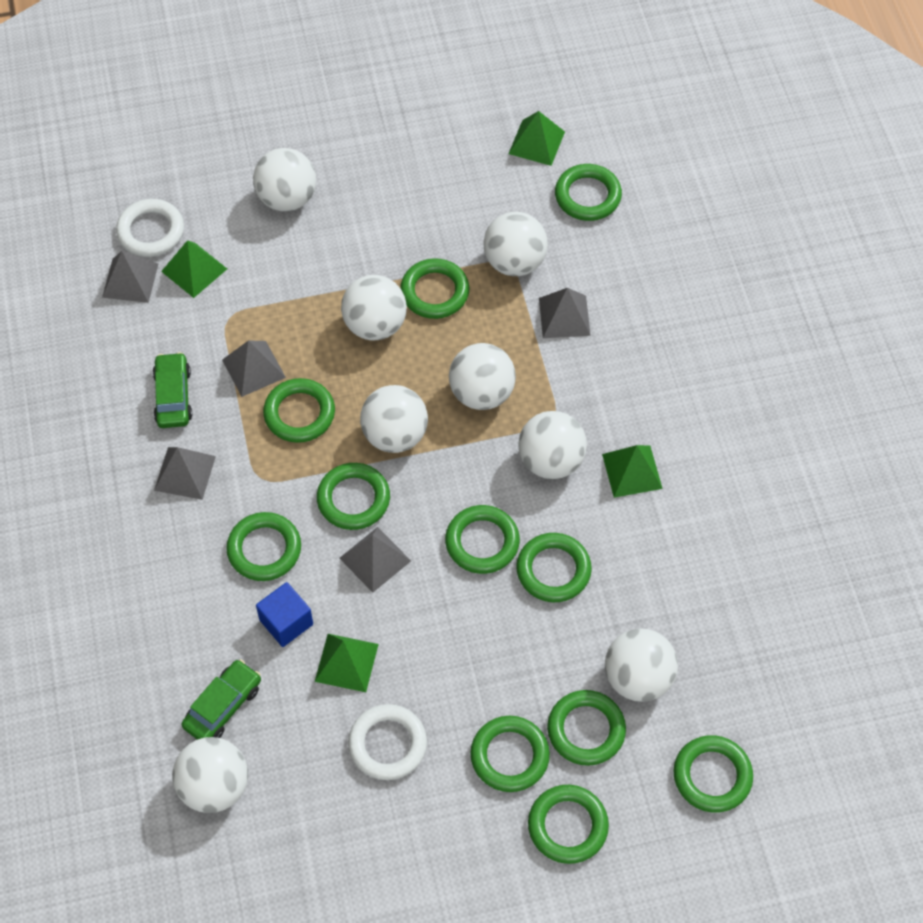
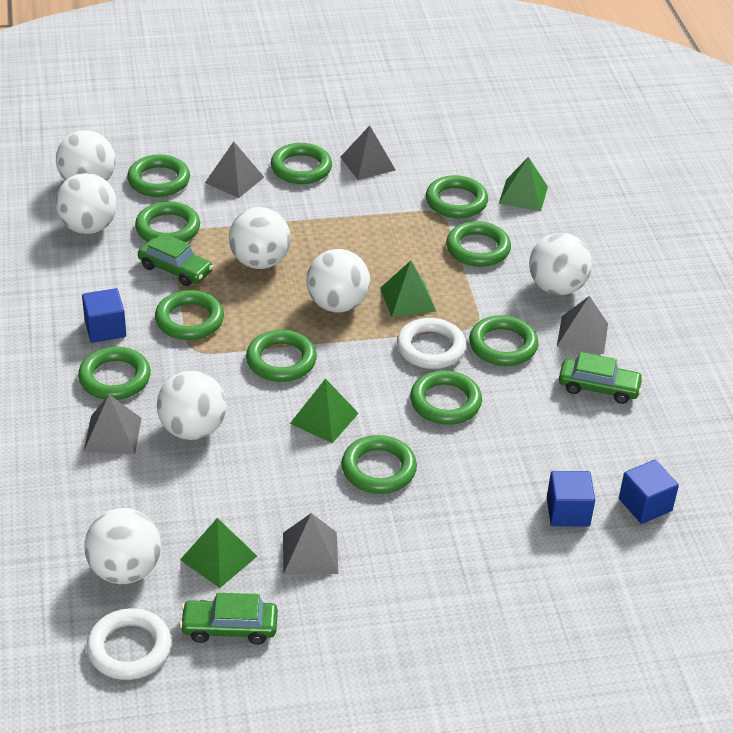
blue cube: 1 -> 3
green car: 2 -> 3
white ball: 8 -> 7

